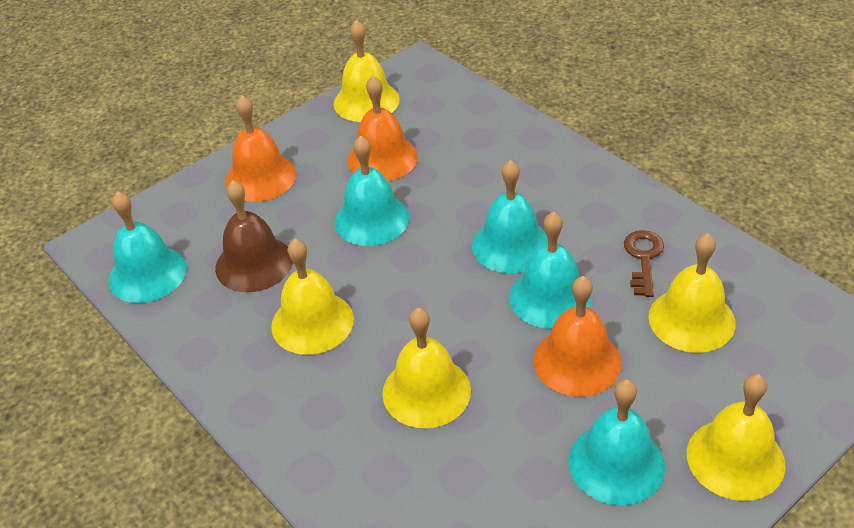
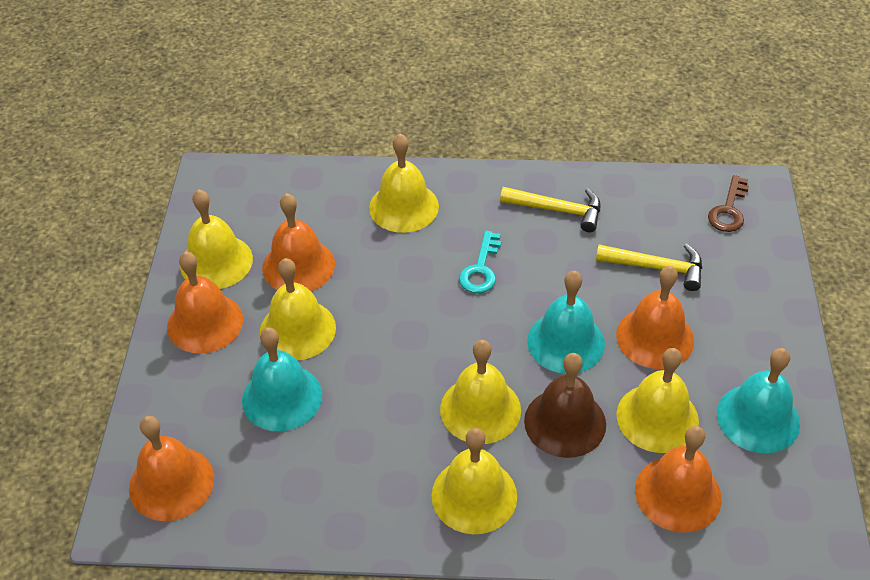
orange bell: 3 -> 5
turquoise bell: 5 -> 3
turquoise key: 0 -> 1
yellow bell: 5 -> 6
yellow hammer: 0 -> 2

